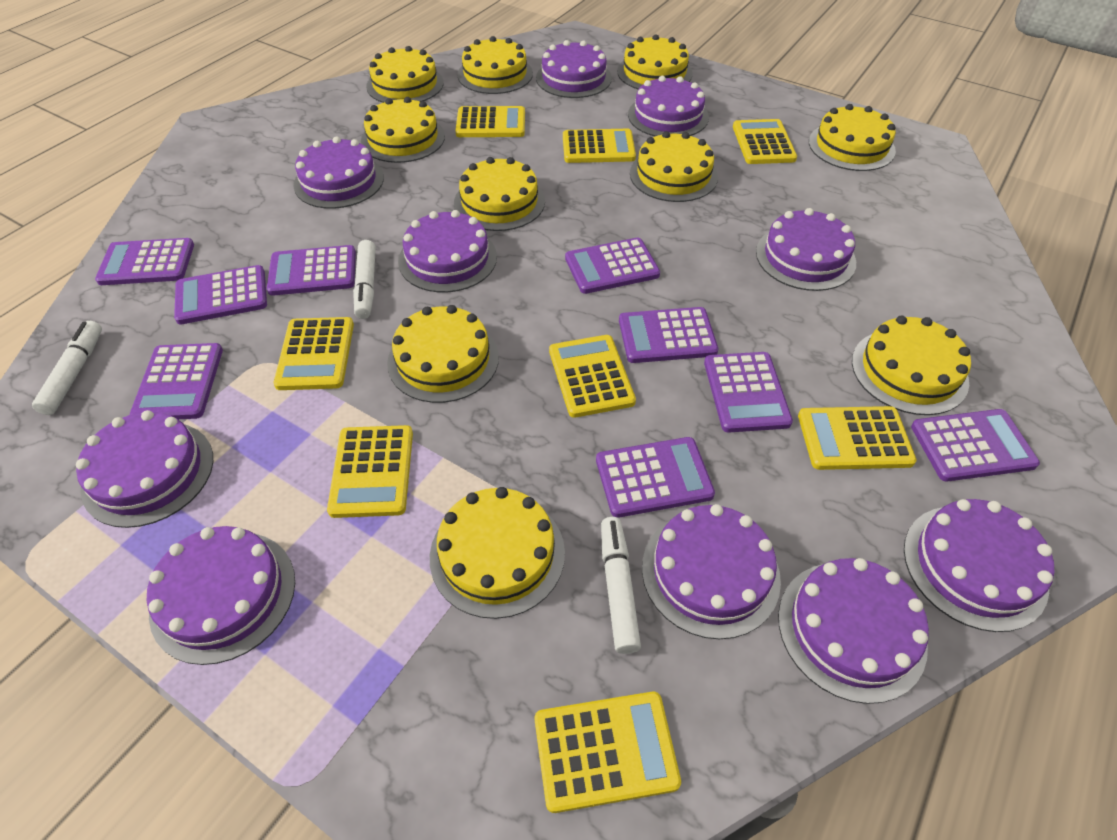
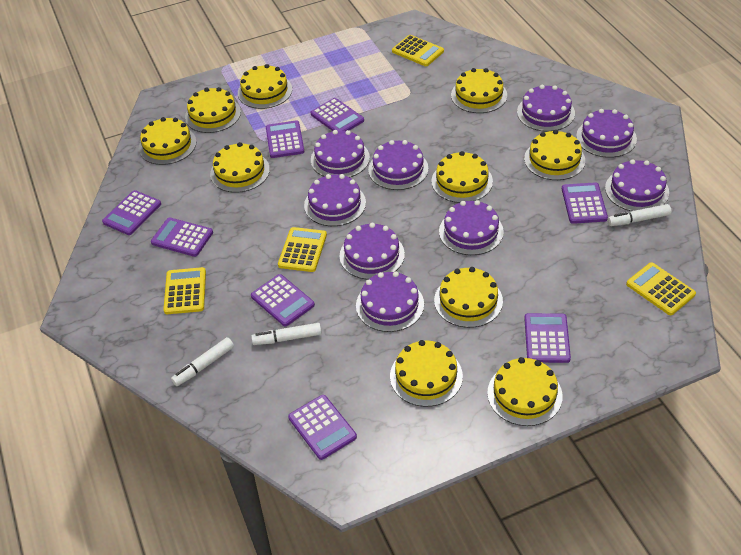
purple cake: 10 -> 9
purple calculator: 9 -> 8
yellow calculator: 8 -> 4

